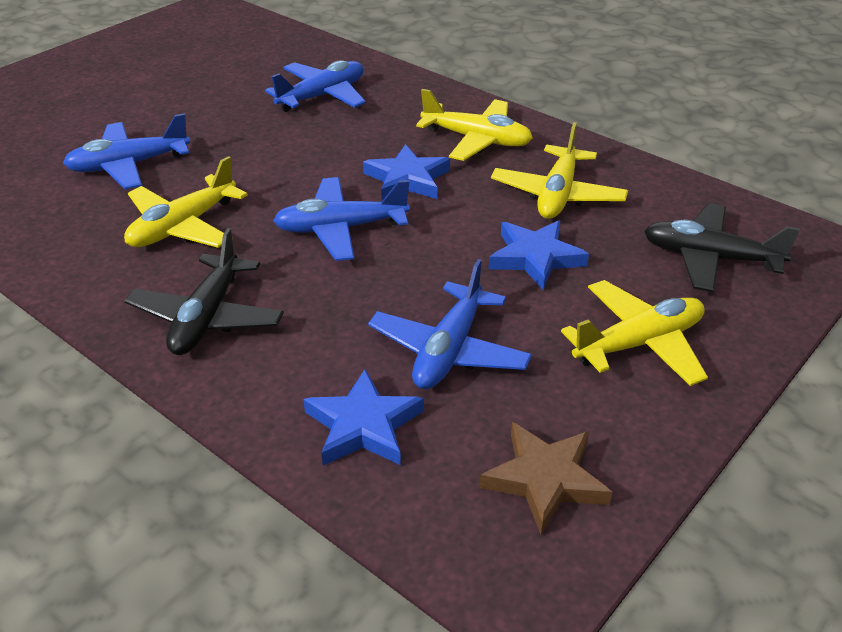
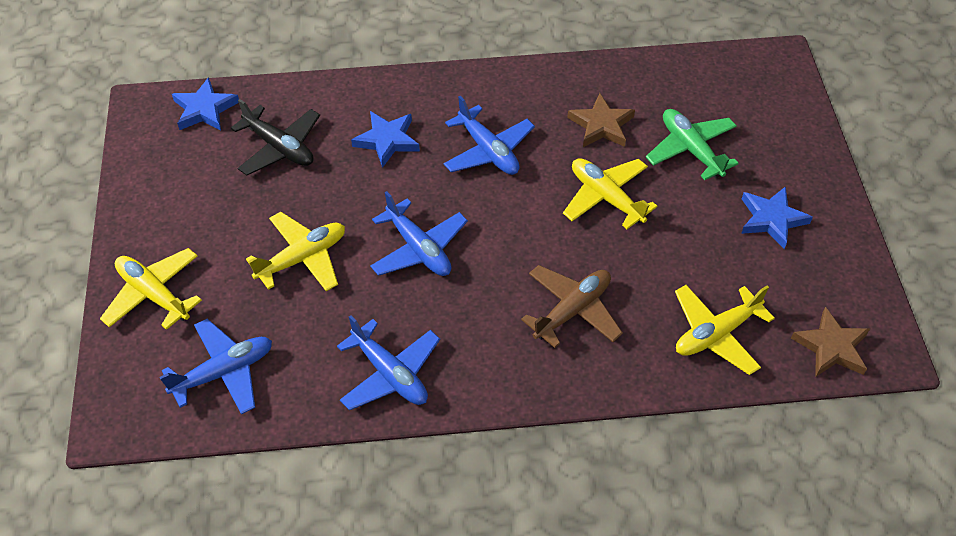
black plane: 2 -> 1
brown plane: 0 -> 1
brown star: 1 -> 2
green plane: 0 -> 1

